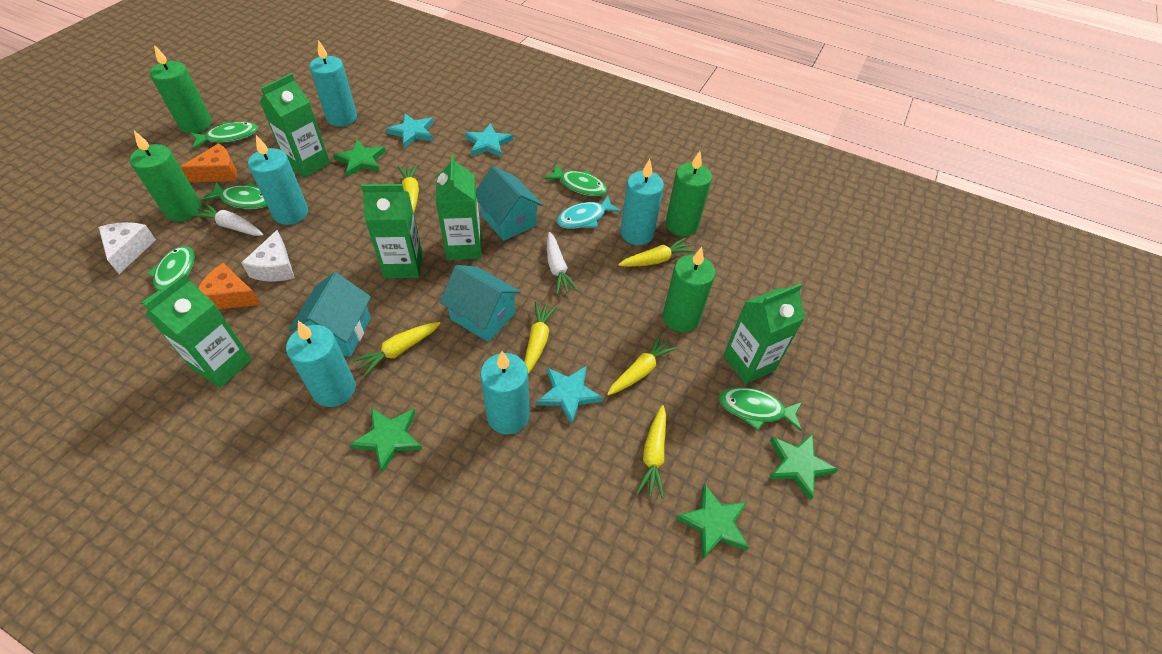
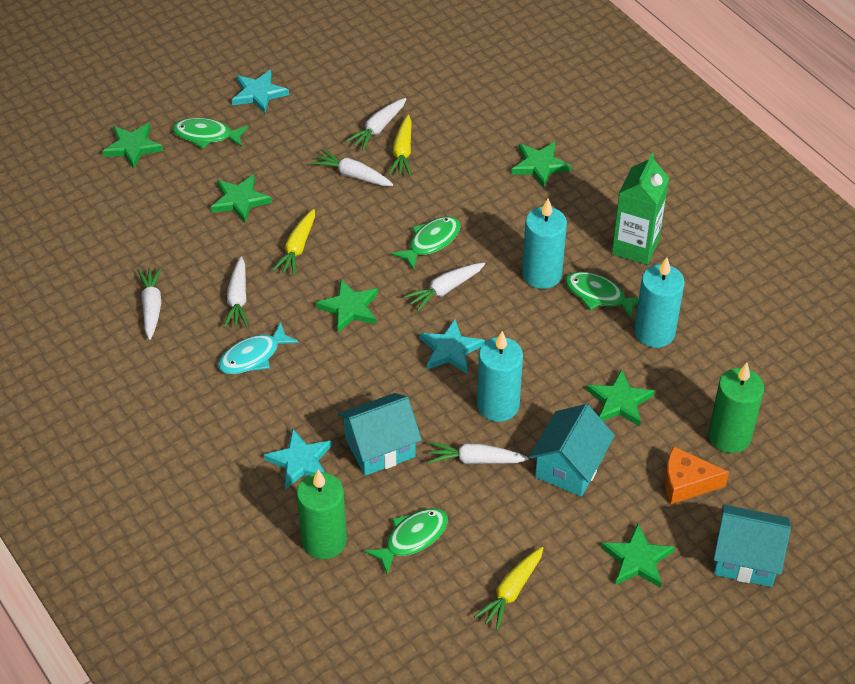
green candle: 4 -> 2
green carton: 5 -> 1
green fish: 5 -> 4
green star: 4 -> 6
orange cheese: 2 -> 1
turquoise candle: 5 -> 3
white carrot: 2 -> 6
white cheese: 2 -> 0
yellow carrot: 6 -> 3

